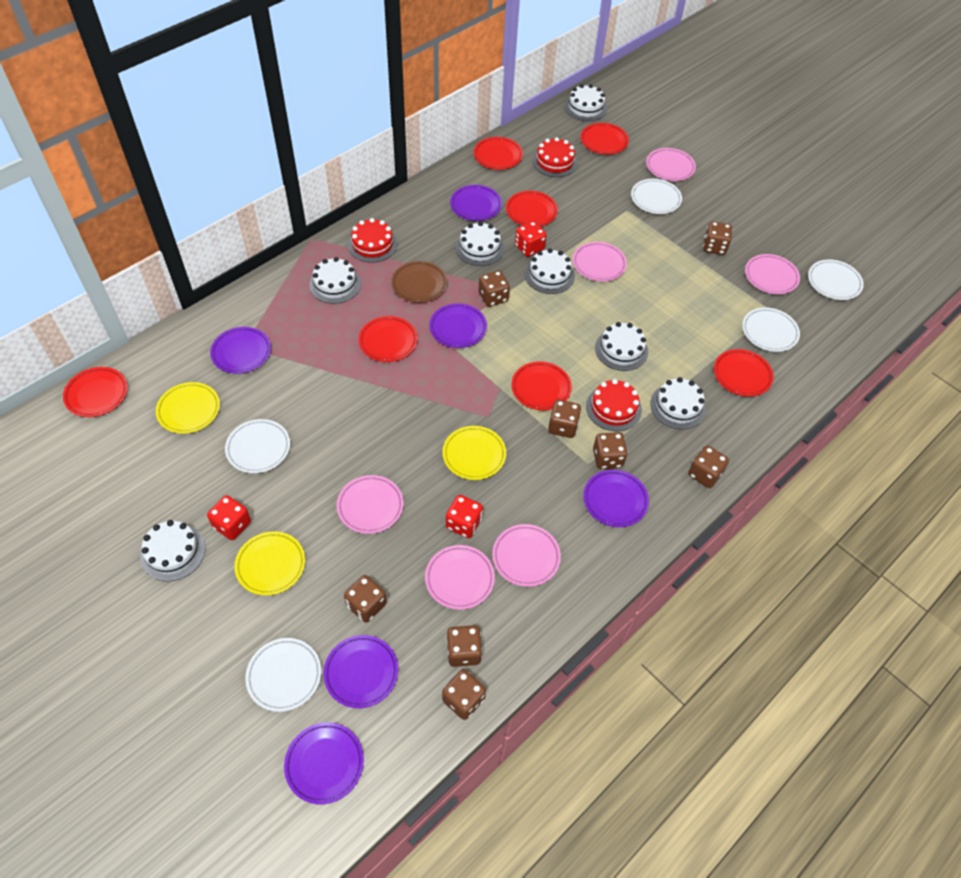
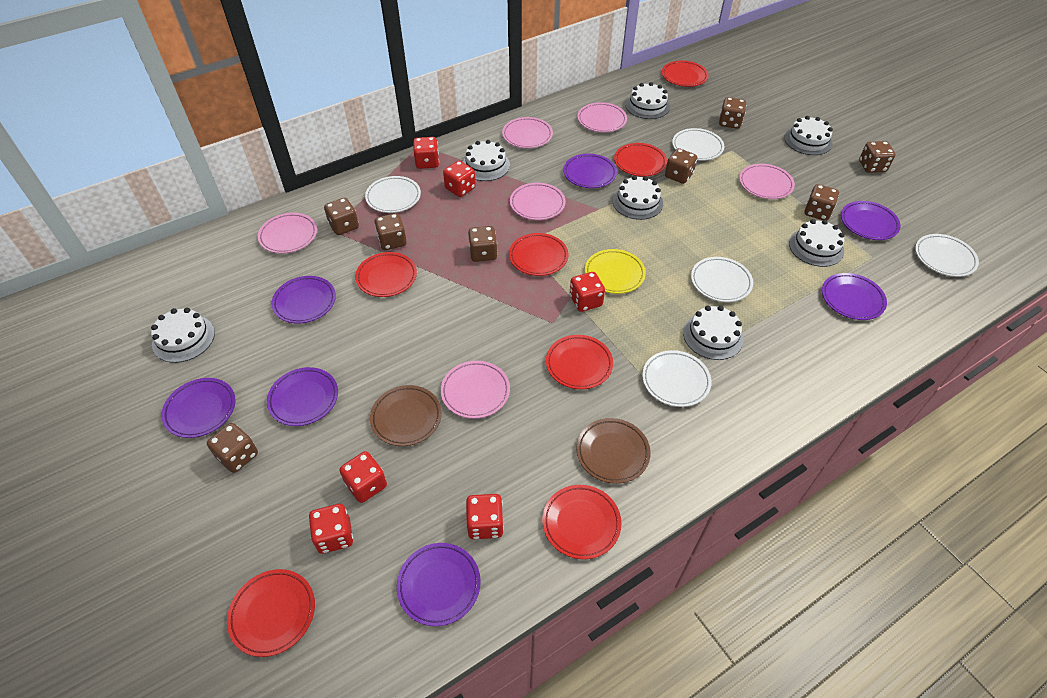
brown plate: 1 -> 2
purple plate: 6 -> 7
red cake: 3 -> 0
red dice: 3 -> 6
yellow plate: 3 -> 1

